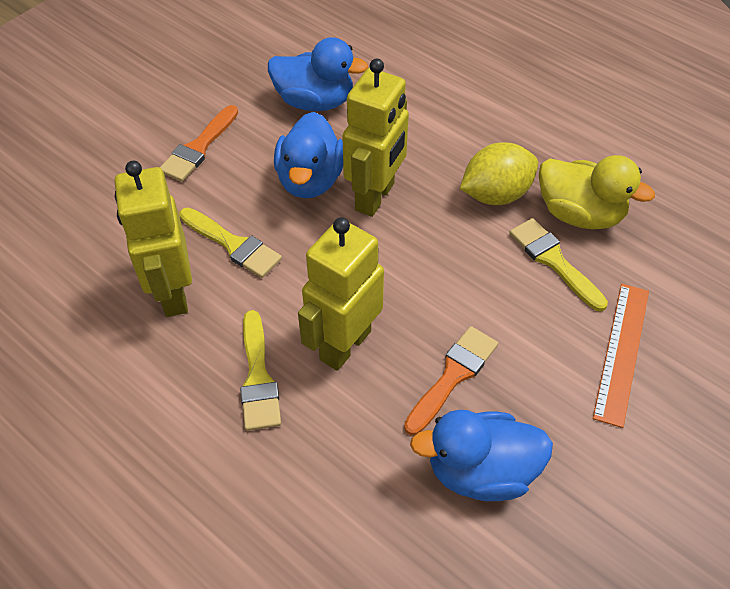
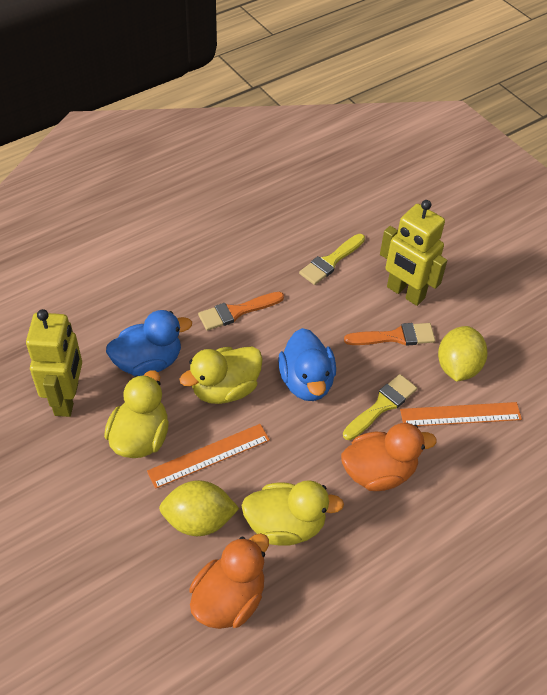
blue duck: 3 -> 2
orange duck: 0 -> 2
orange ruler: 1 -> 2
yellow brush: 3 -> 2
yellow duck: 1 -> 3
yellow lemon: 1 -> 2
yellow robot: 3 -> 2

